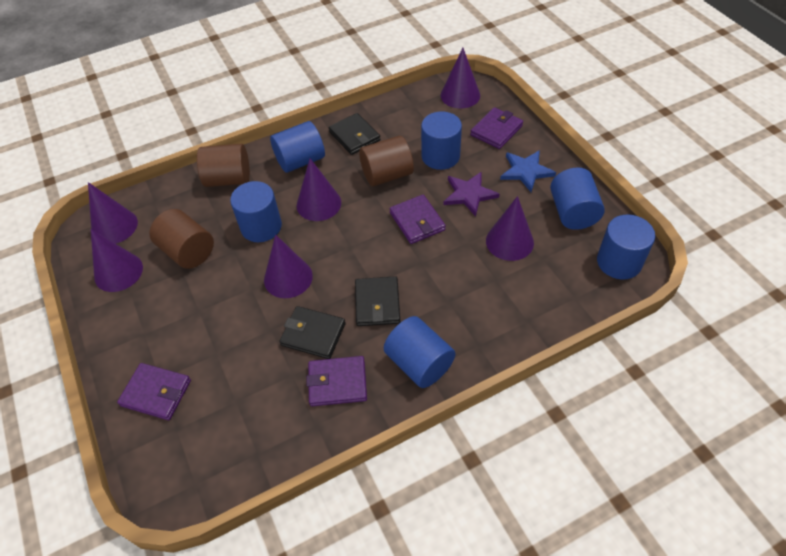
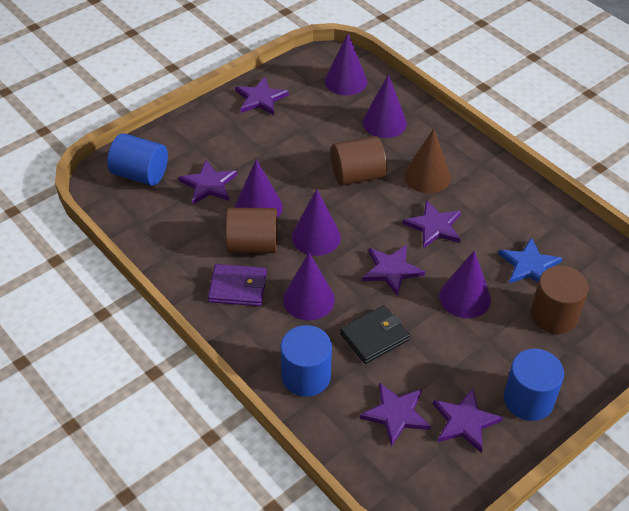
black wallet: 3 -> 1
blue cylinder: 6 -> 3
brown cone: 0 -> 1
purple star: 1 -> 6
purple wallet: 4 -> 1

